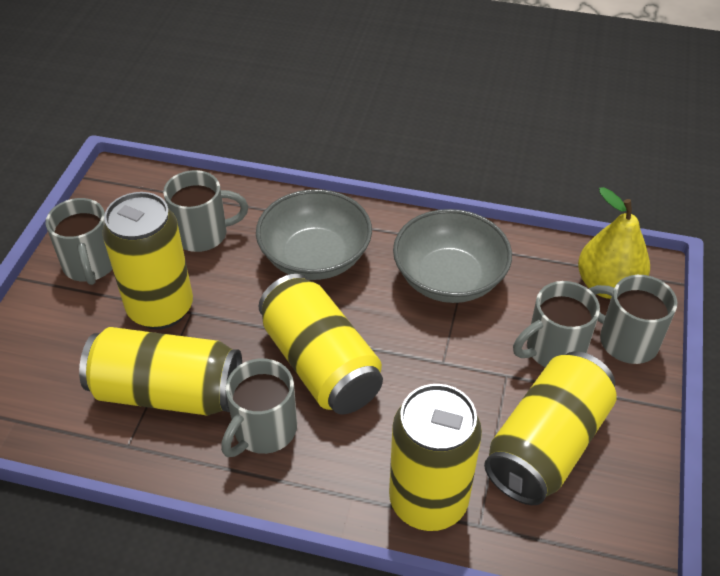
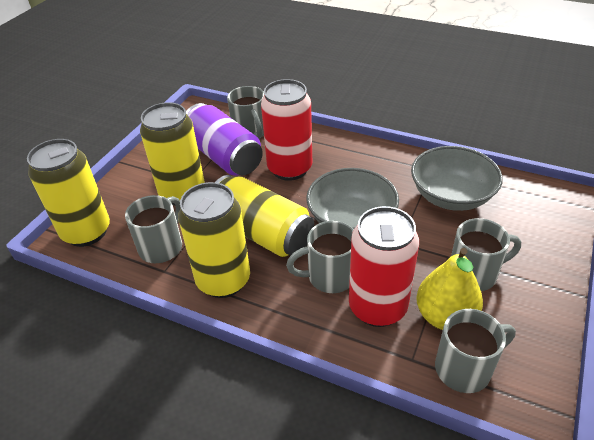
purple can: 0 -> 1
red can: 0 -> 2
yellow can: 5 -> 4

